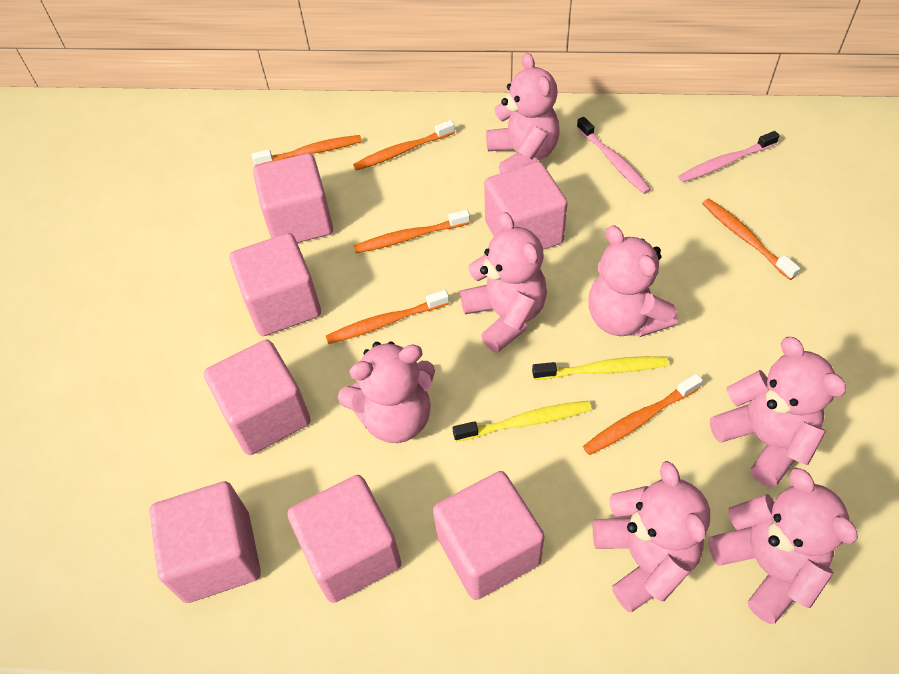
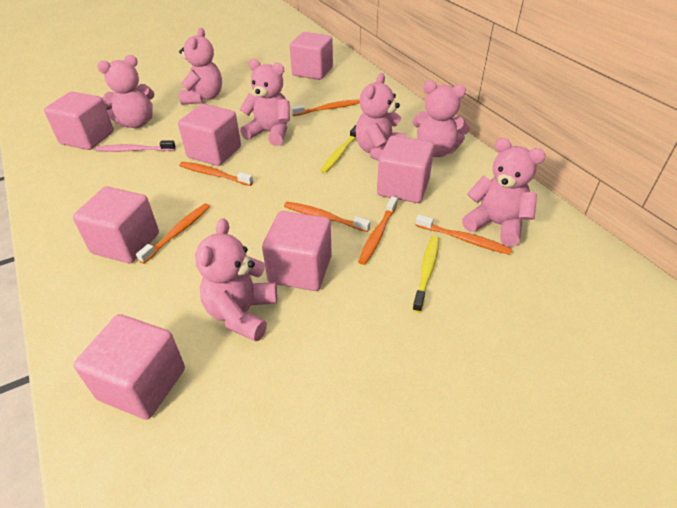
pink toothbrush: 2 -> 1

